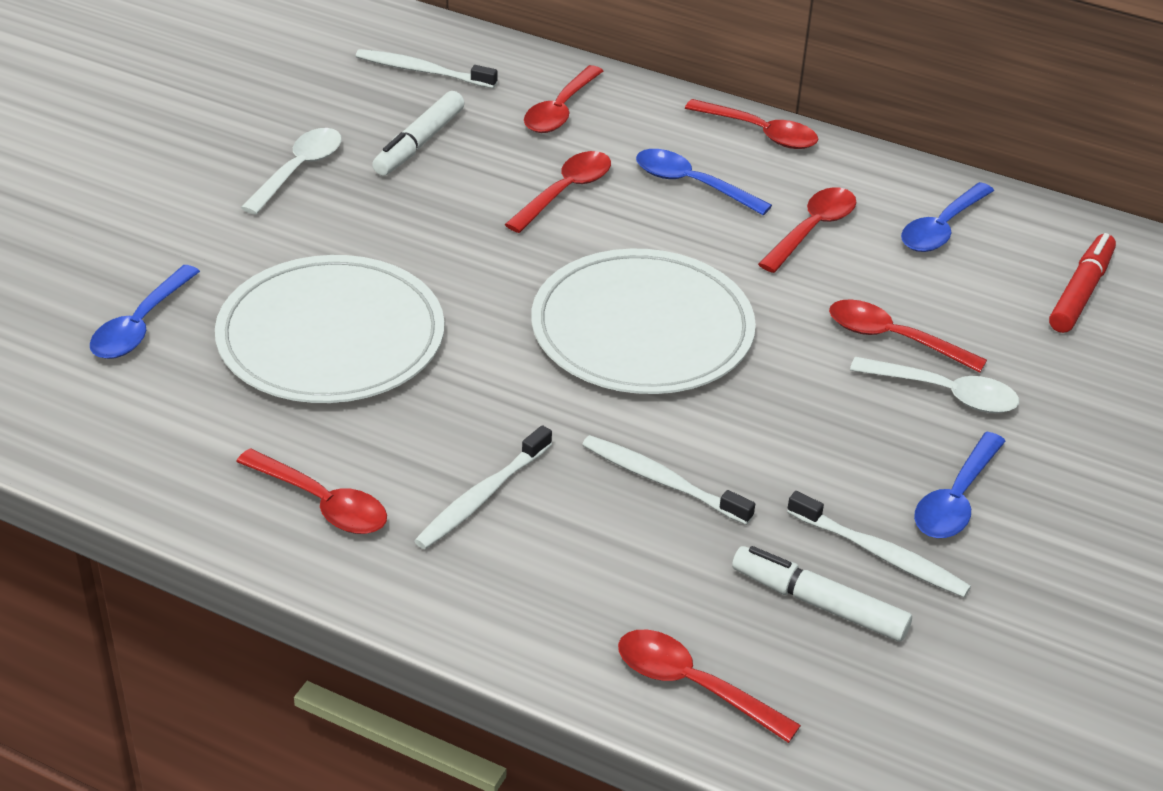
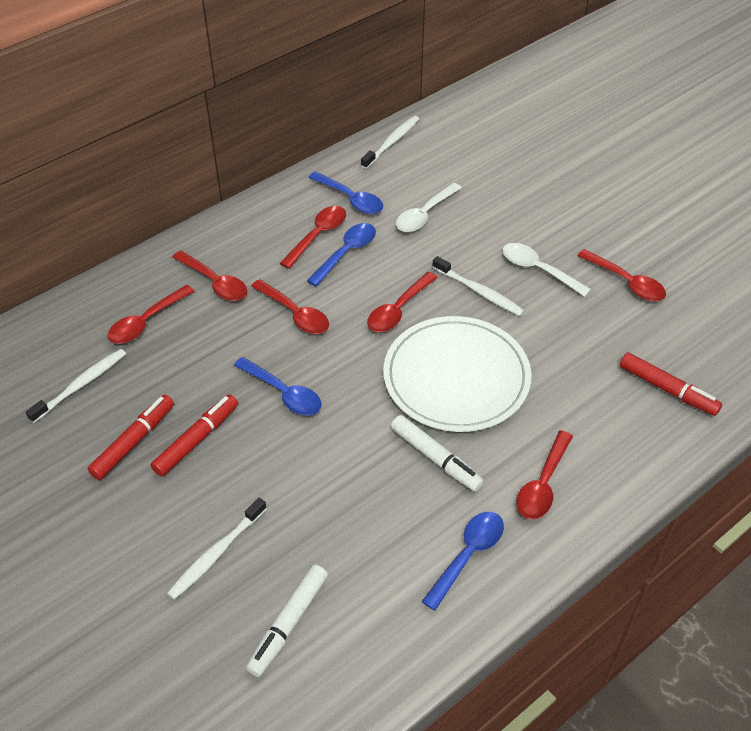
red marker: 1 -> 3
white plate: 2 -> 1

